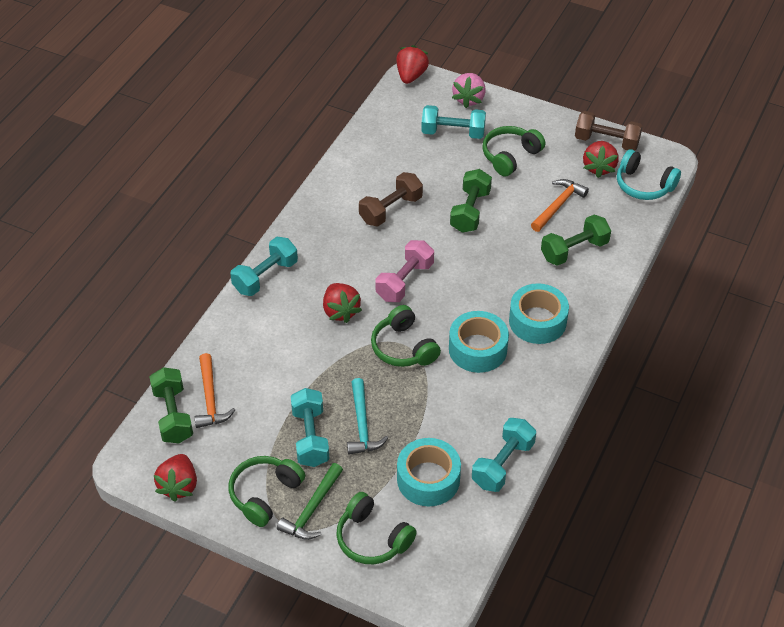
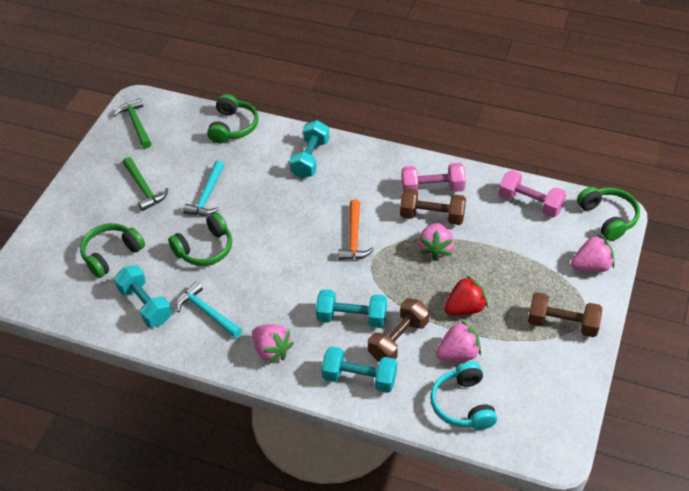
brown dumbbell: 2 -> 3
green dumbbell: 3 -> 0
green hammer: 1 -> 2
orange hammer: 2 -> 1
pink dumbbell: 1 -> 2
pink strawberry: 1 -> 4
red strawberry: 4 -> 1
turquoise hammer: 1 -> 2
turquoise tape: 3 -> 0

